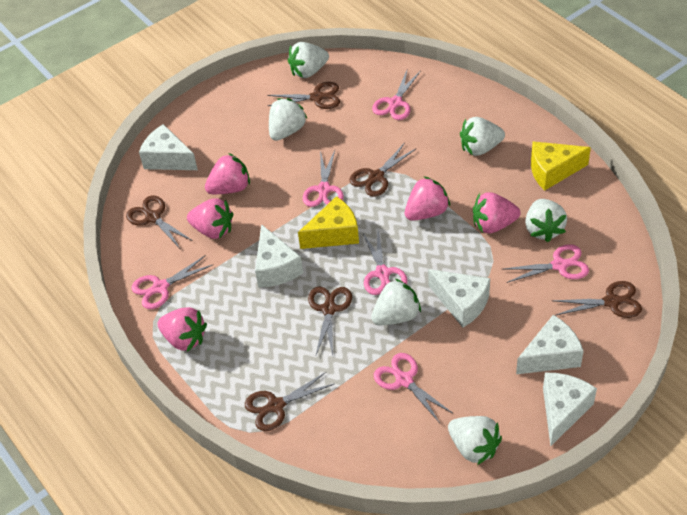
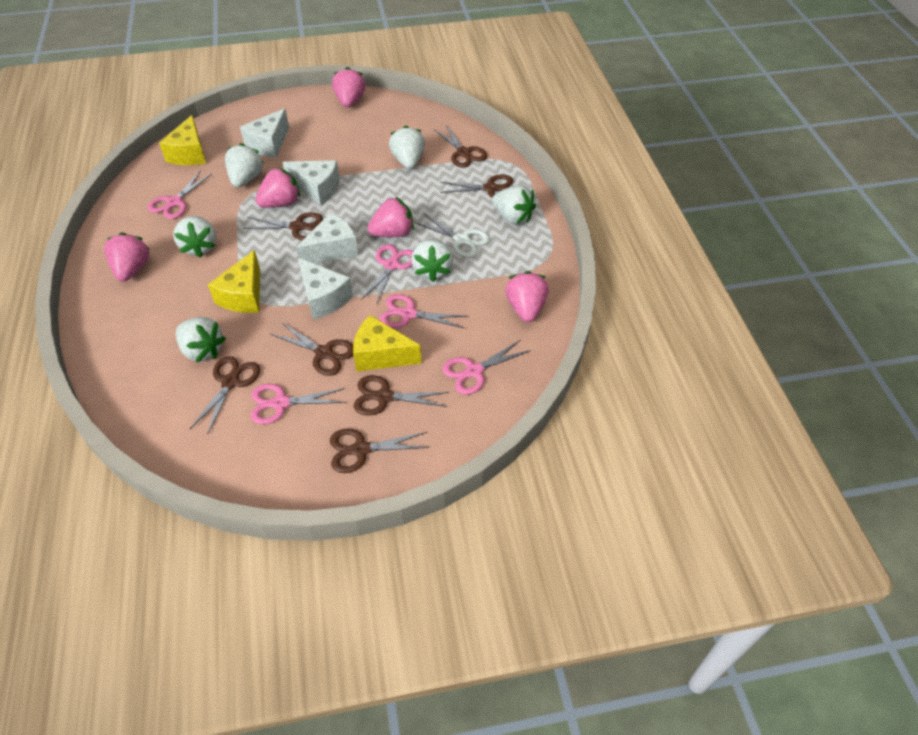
brown scissors: 6 -> 7
pink scissors: 6 -> 5
white cheese: 5 -> 4
white scissors: 0 -> 1
yellow cheese: 2 -> 3

